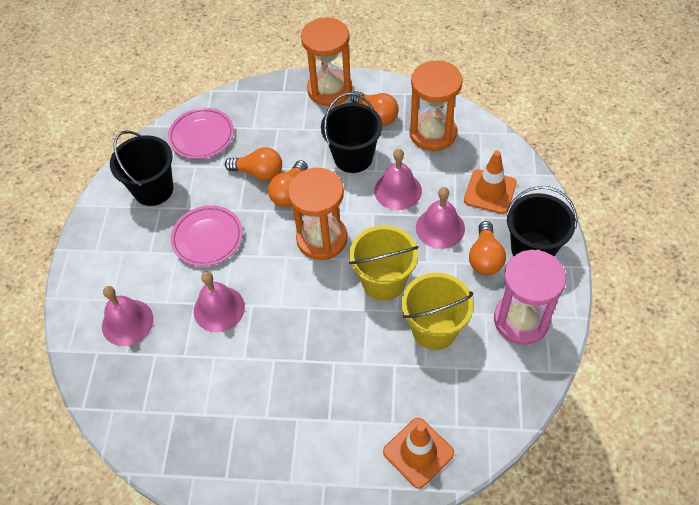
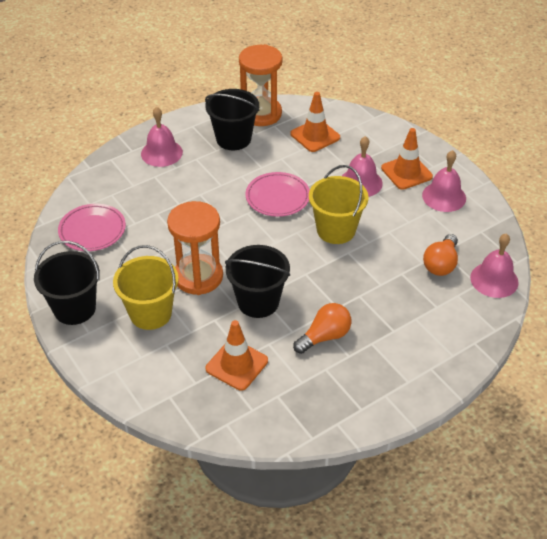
orange hourglass: 3 -> 2
orange light bulb: 4 -> 2
orange traffic cone: 2 -> 3
pink hourglass: 1 -> 0

